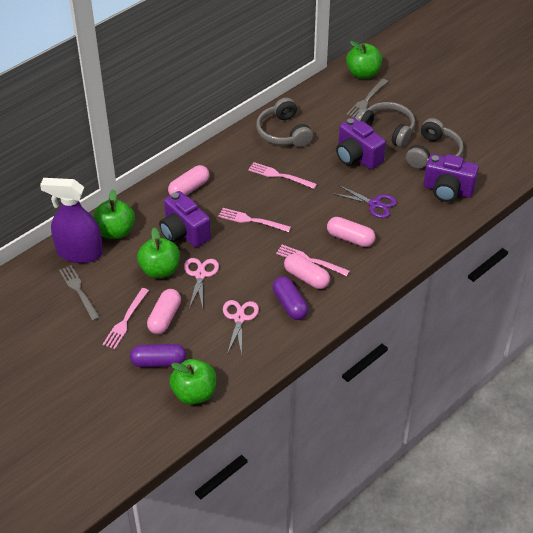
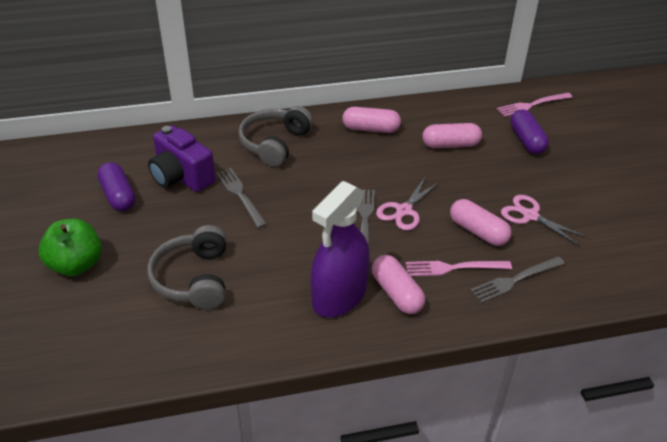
green apple: 4 -> 1
grey fork: 2 -> 3
grey headphones: 3 -> 2
pink fork: 4 -> 2
purple camera: 3 -> 1
purple scissors: 1 -> 0

